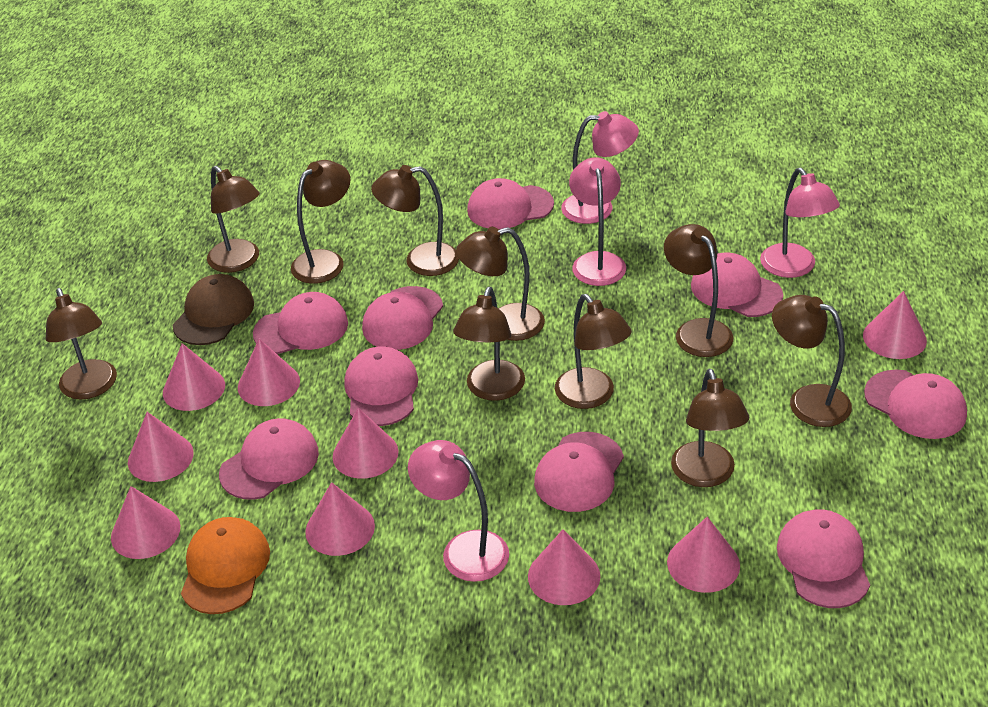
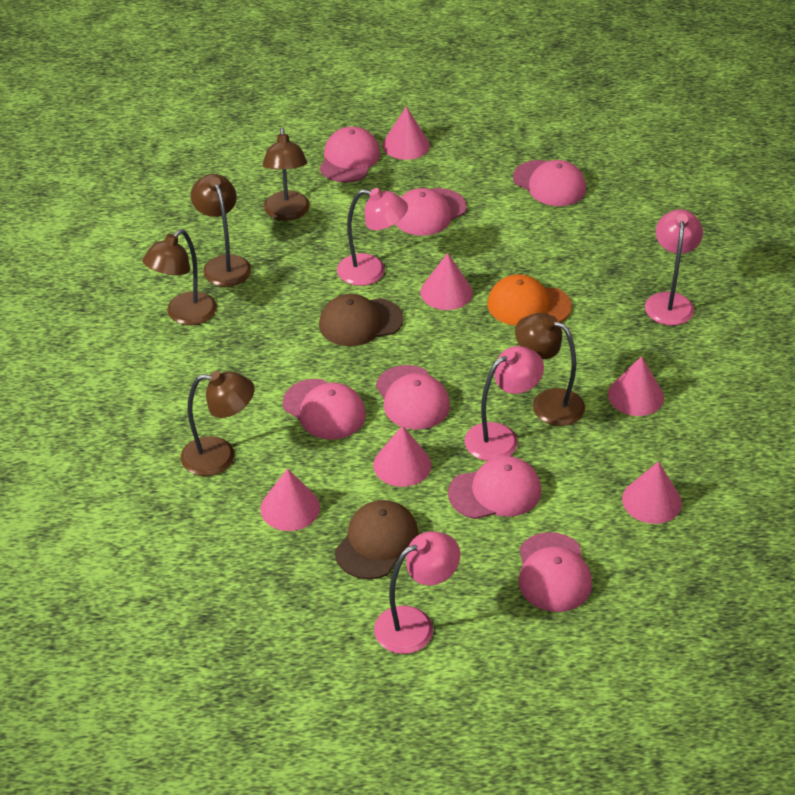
brown cap: 1 -> 2
brown lamp: 10 -> 5
pink cap: 9 -> 7
pink cone: 9 -> 6

